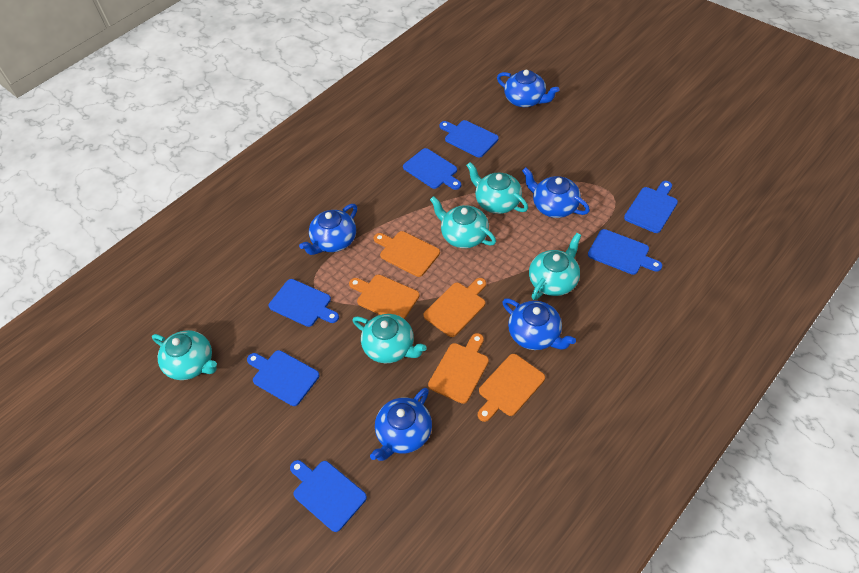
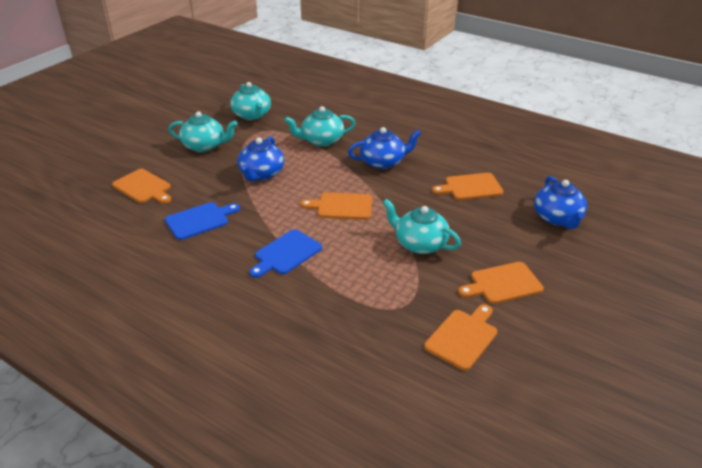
blue cutting board: 7 -> 2
blue teapot: 5 -> 3
turquoise teapot: 5 -> 4

